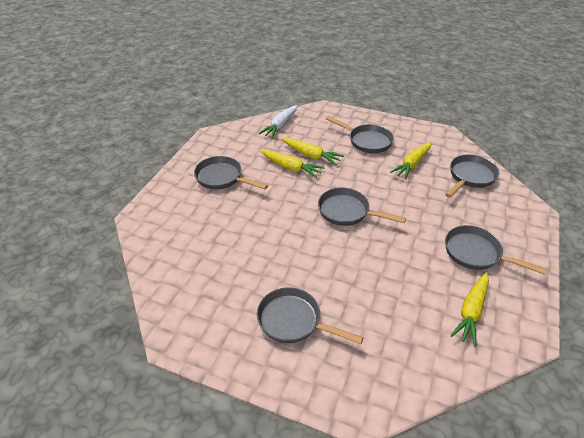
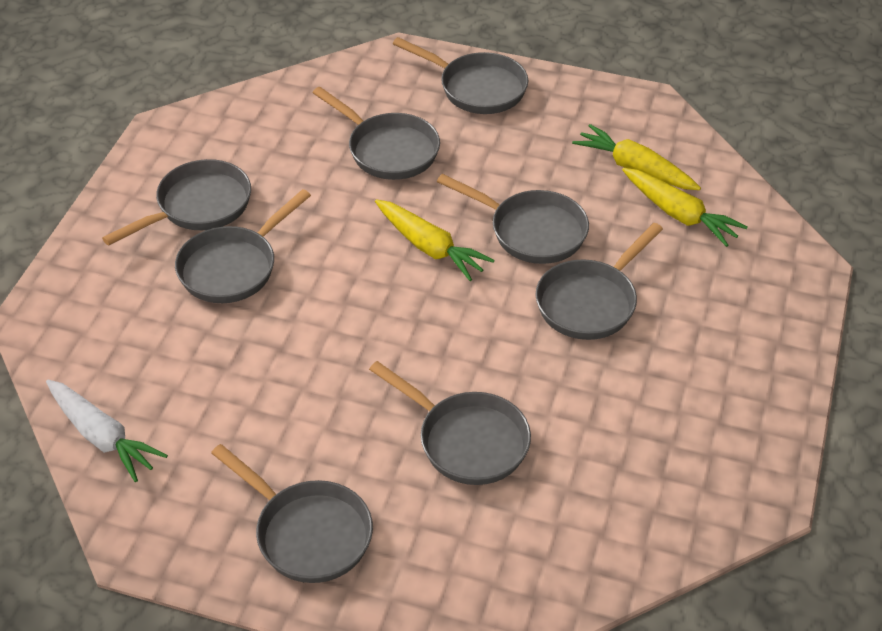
grey pan: 6 -> 8
yellow carrot: 4 -> 3

